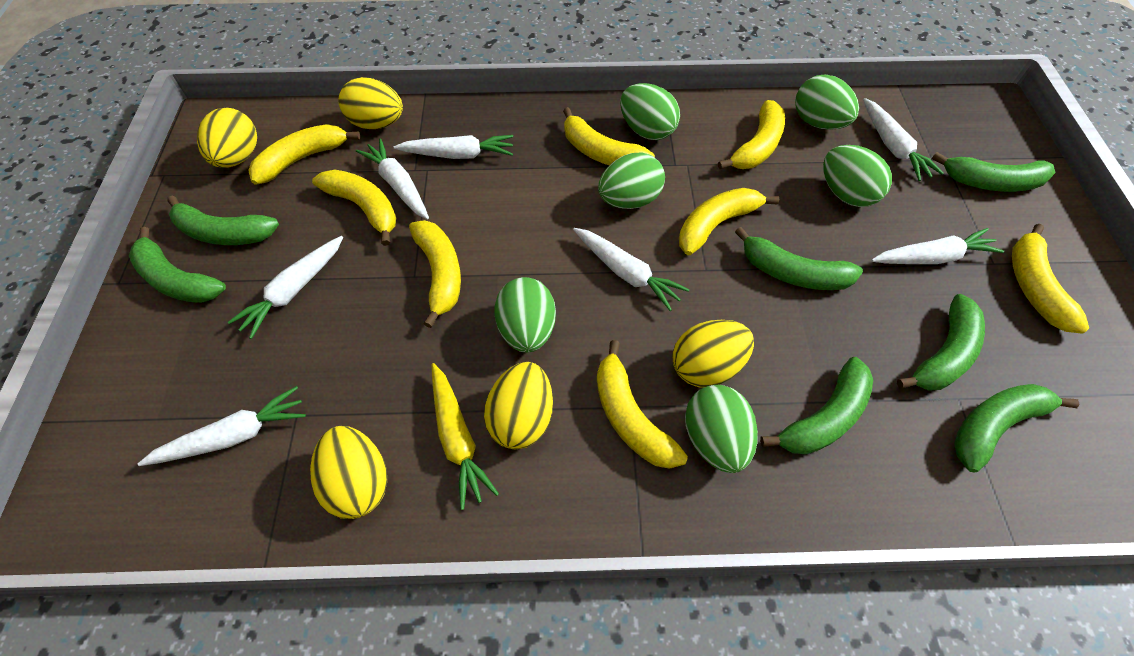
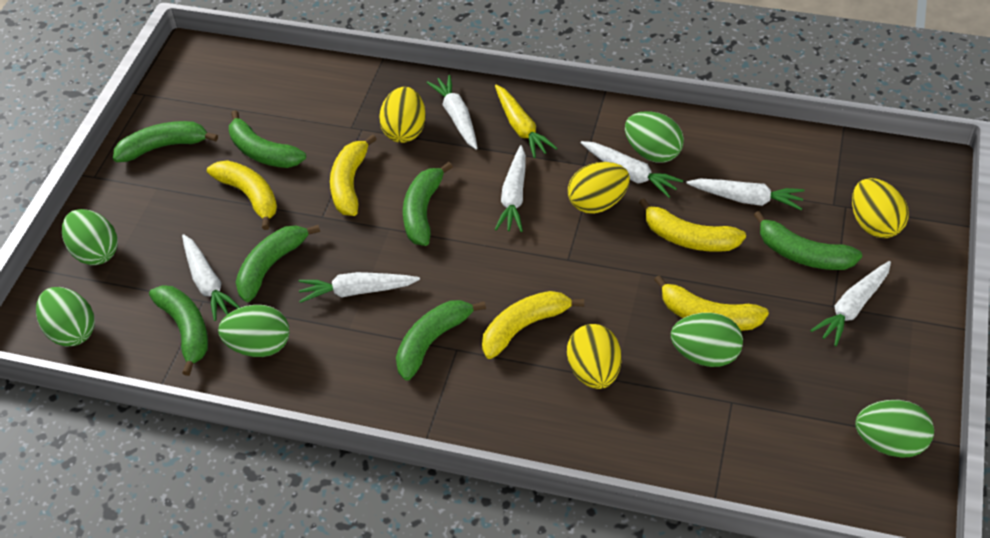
yellow banana: 8 -> 5
yellow egg: 5 -> 4

